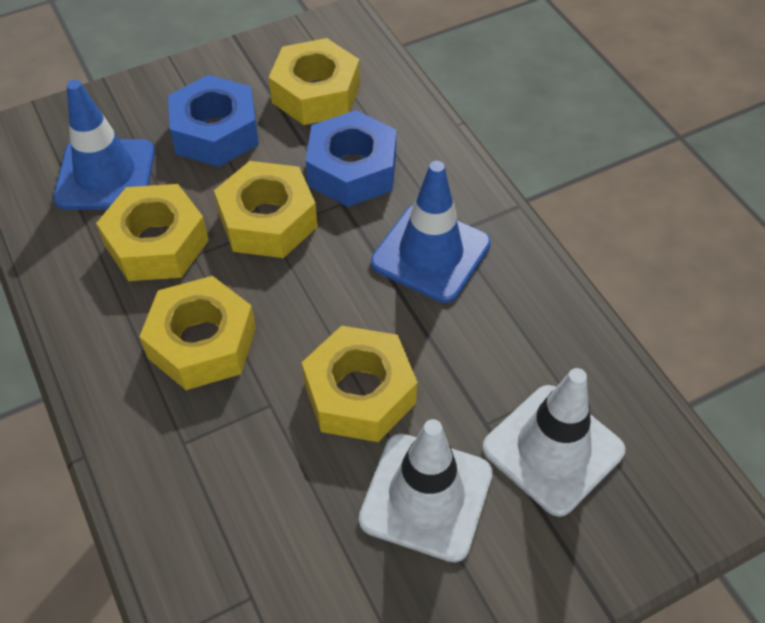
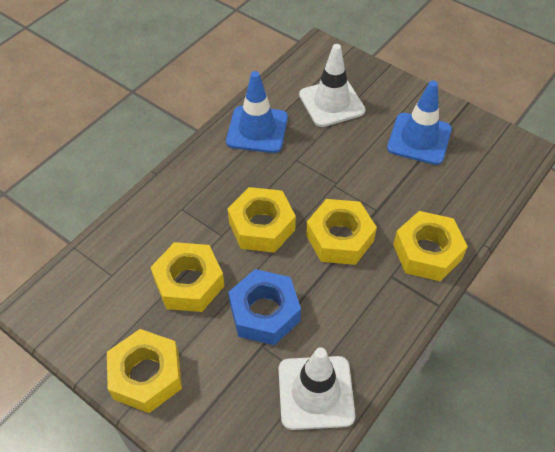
blue nut: 2 -> 1

